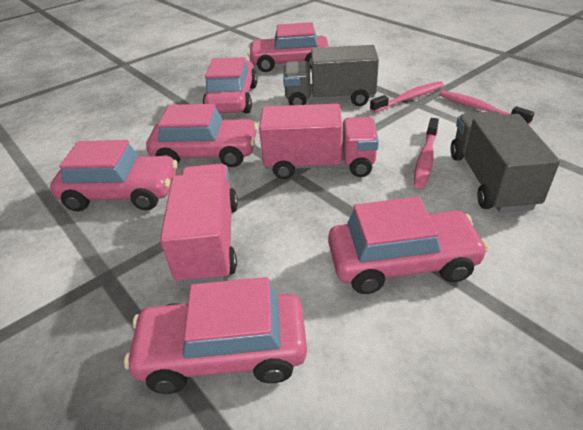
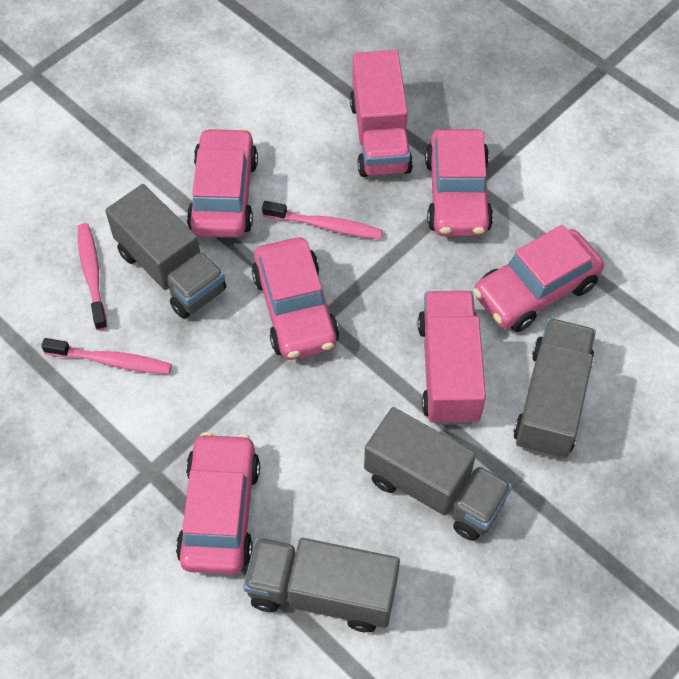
grey truck: 2 -> 4
pink car: 6 -> 5

